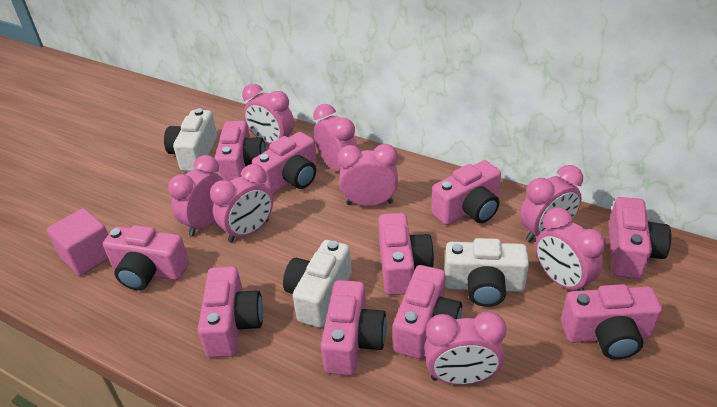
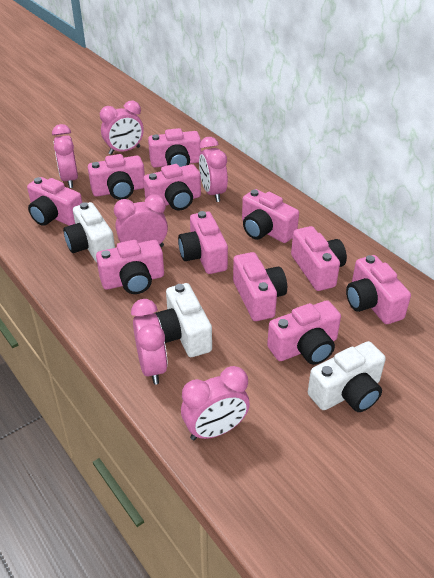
pink camera: 10 -> 11
pink clock: 8 -> 6
pink cube: 1 -> 0

